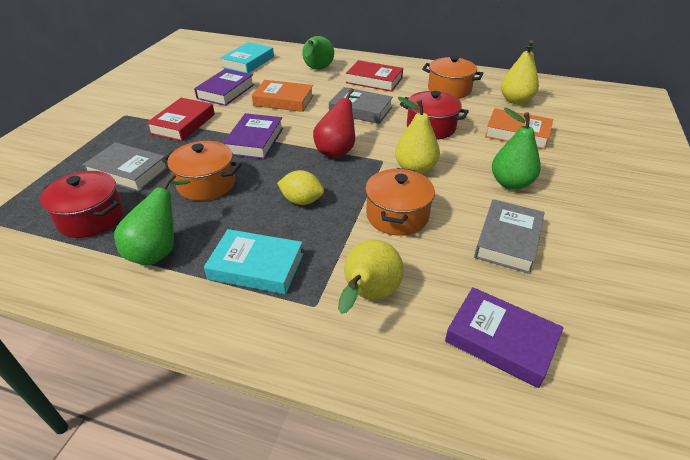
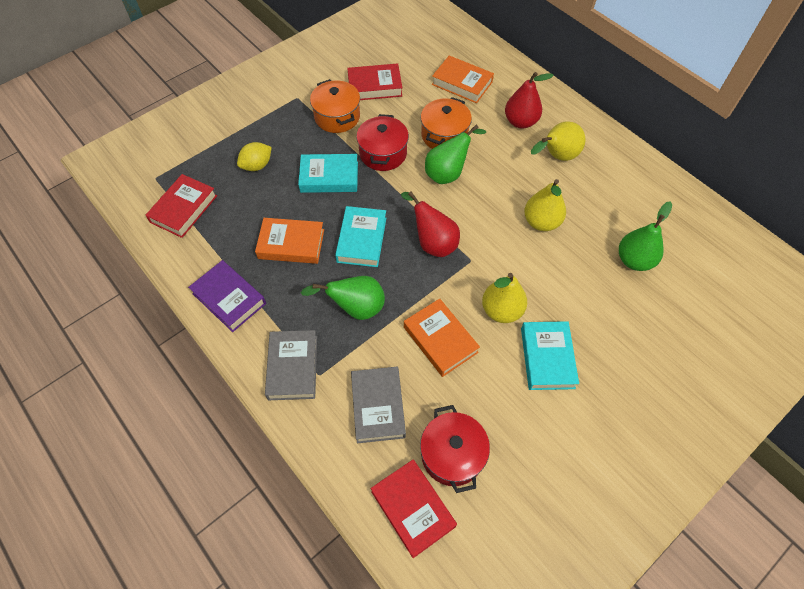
grey book: 3 -> 2
orange book: 2 -> 3
orange pot: 3 -> 2
purple book: 3 -> 1
red book: 2 -> 3
red pear: 1 -> 2
turquoise book: 2 -> 3

